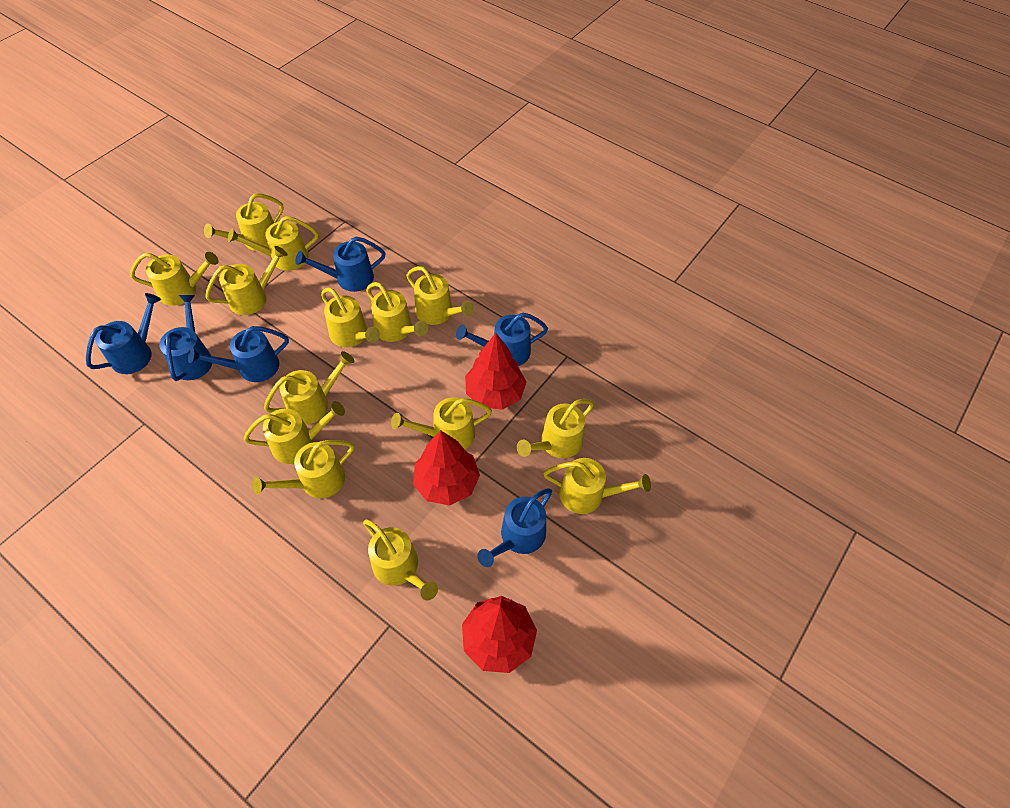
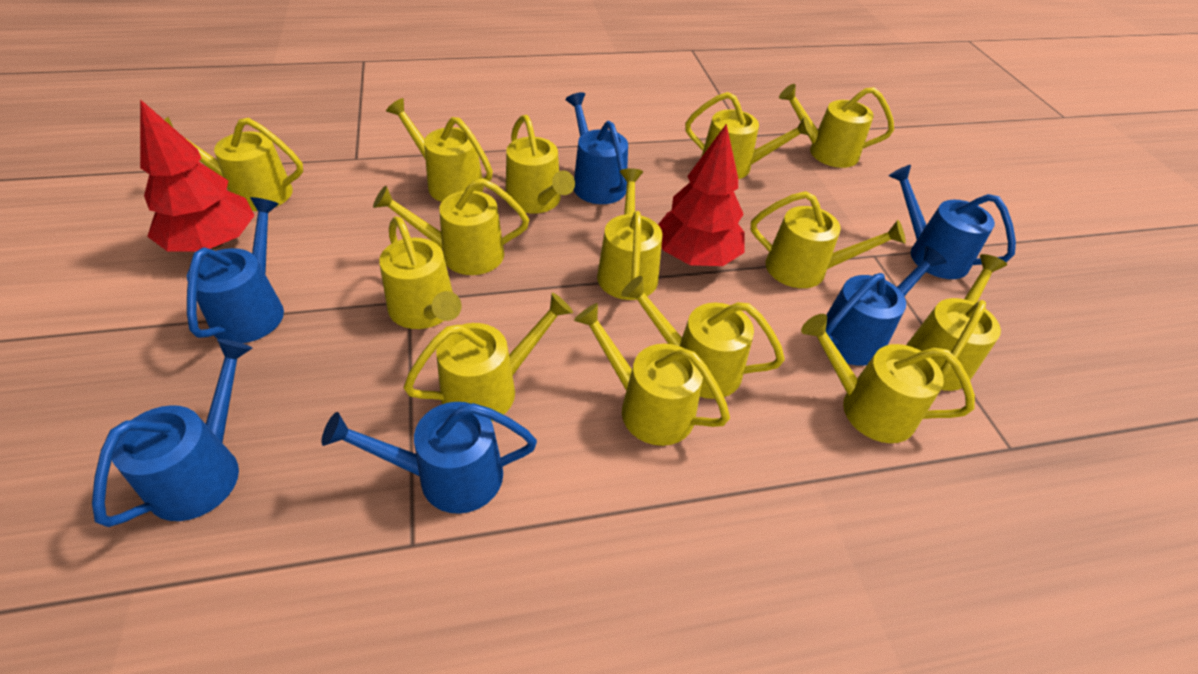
red tree: 3 -> 2

